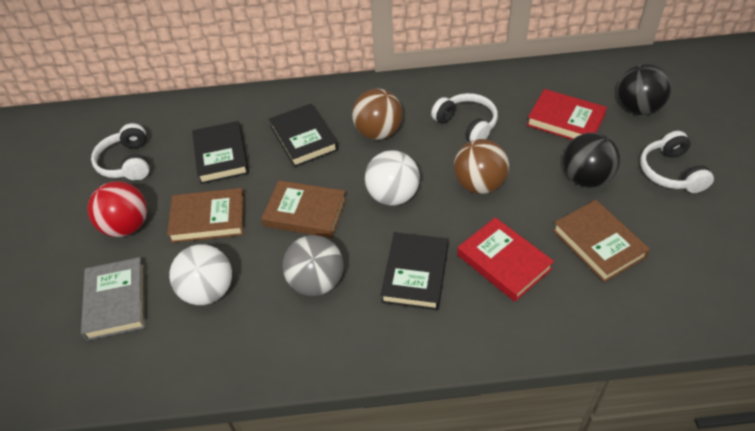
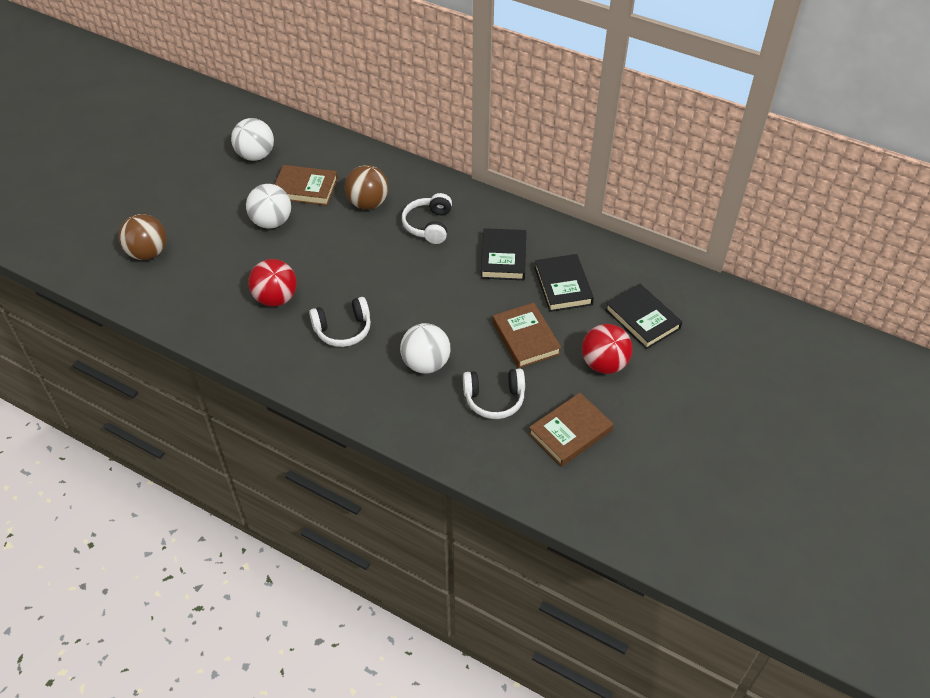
black ball: 2 -> 0
grey ball: 1 -> 0
grey book: 1 -> 0
red ball: 1 -> 2
red book: 2 -> 0
white ball: 2 -> 3

